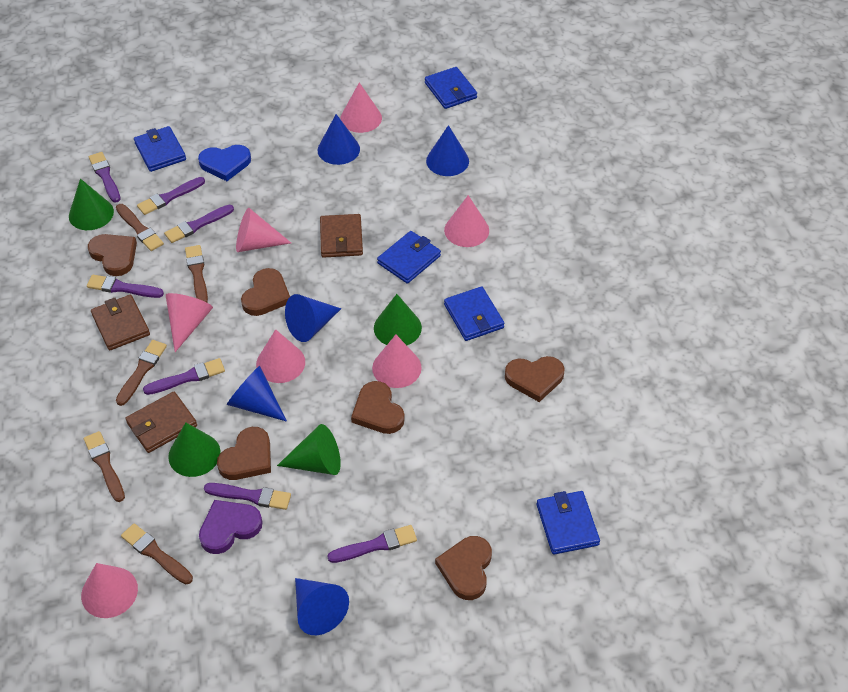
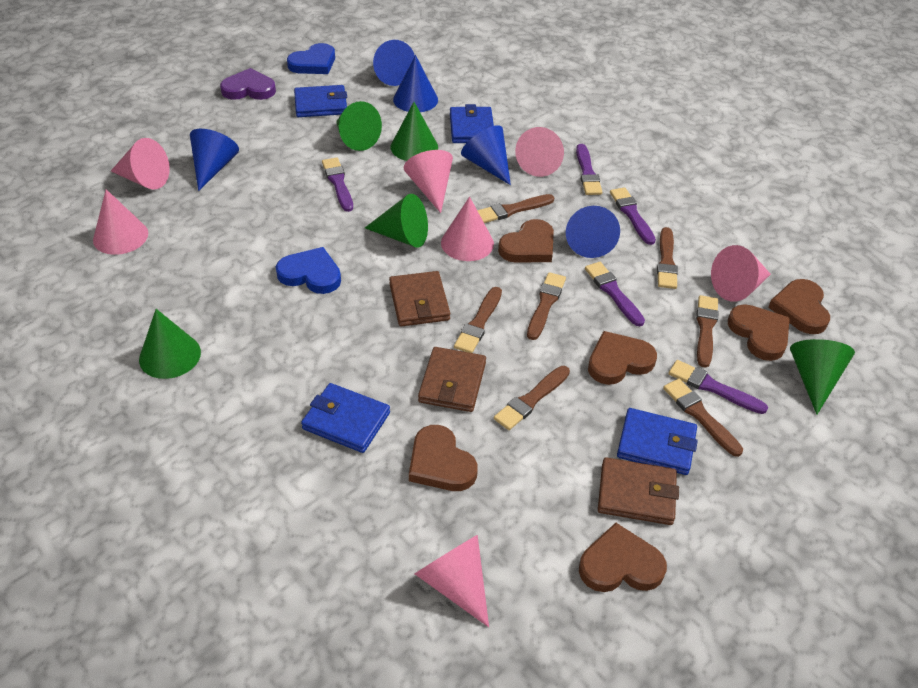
blue heart: 1 -> 2
blue wallet: 5 -> 4
brown brush: 5 -> 7
green cone: 4 -> 5
purple brush: 7 -> 5

